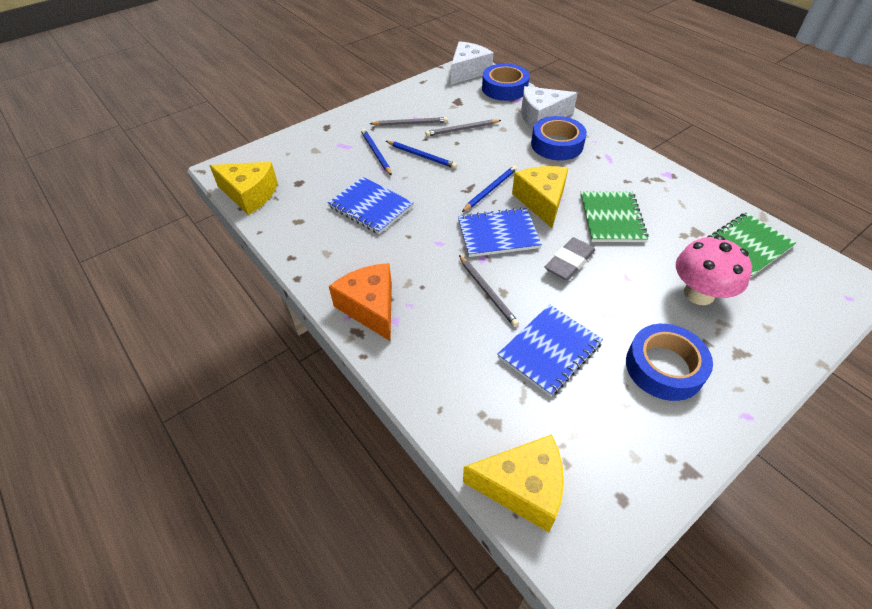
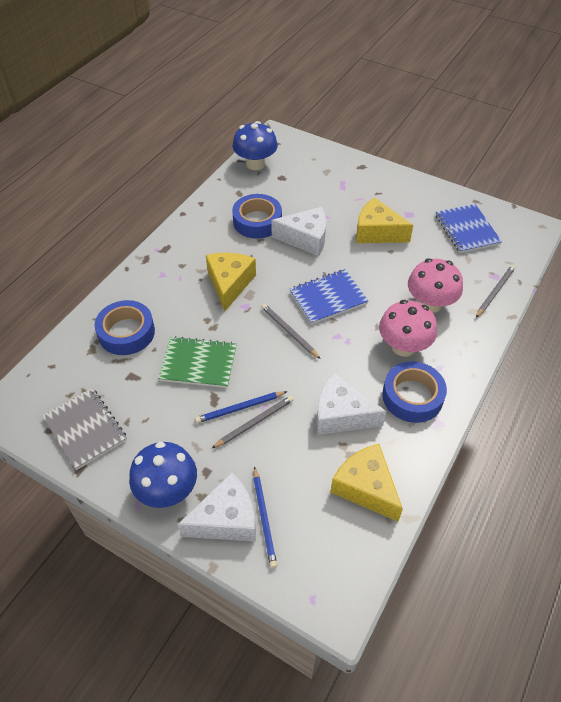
blue mushroom: 0 -> 2
blue notebook: 3 -> 2
blue pencil: 3 -> 2
green notebook: 2 -> 1
grey eraser: 1 -> 0
grey notebook: 0 -> 1
orange cheese: 1 -> 0
pink mushroom: 1 -> 2
white cheese: 2 -> 3

